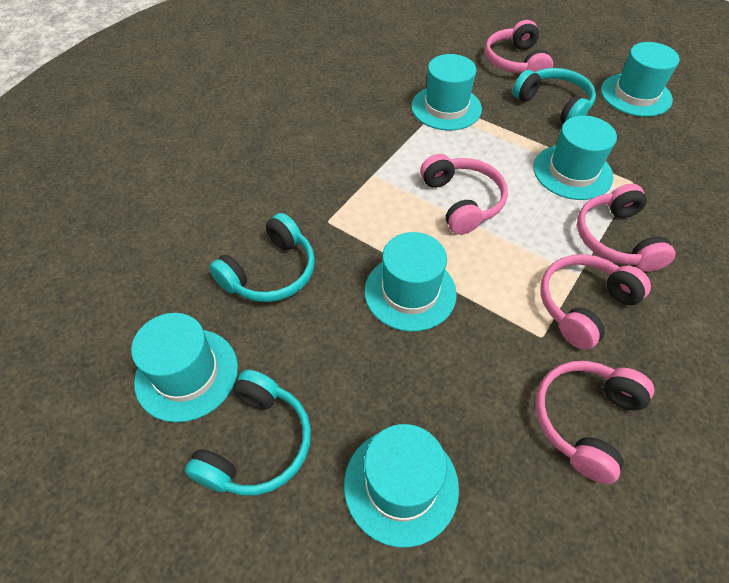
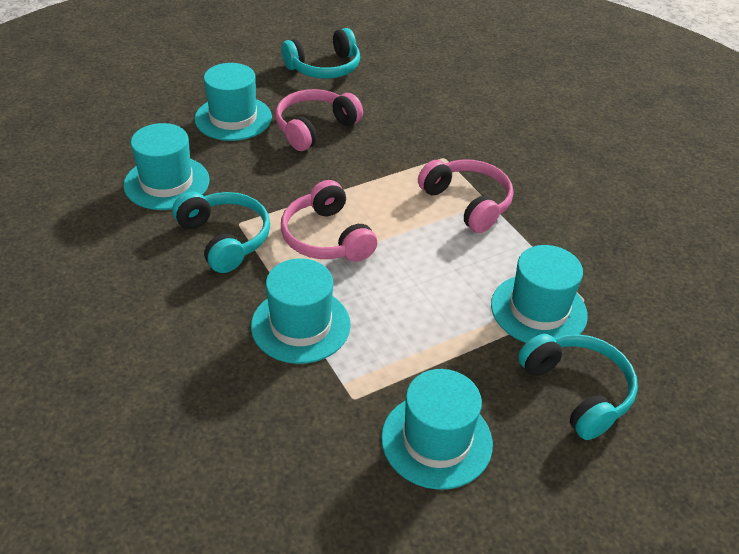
pink headphones: 5 -> 3
turquoise hat: 6 -> 5

